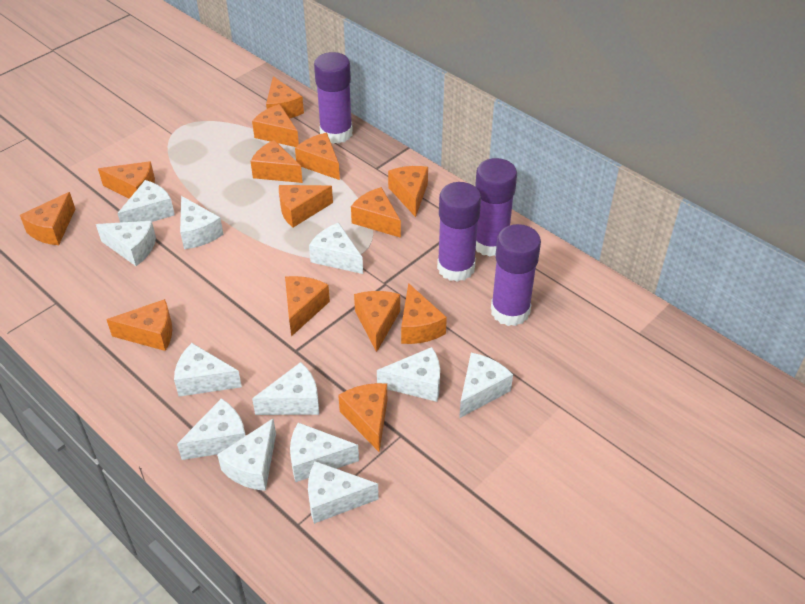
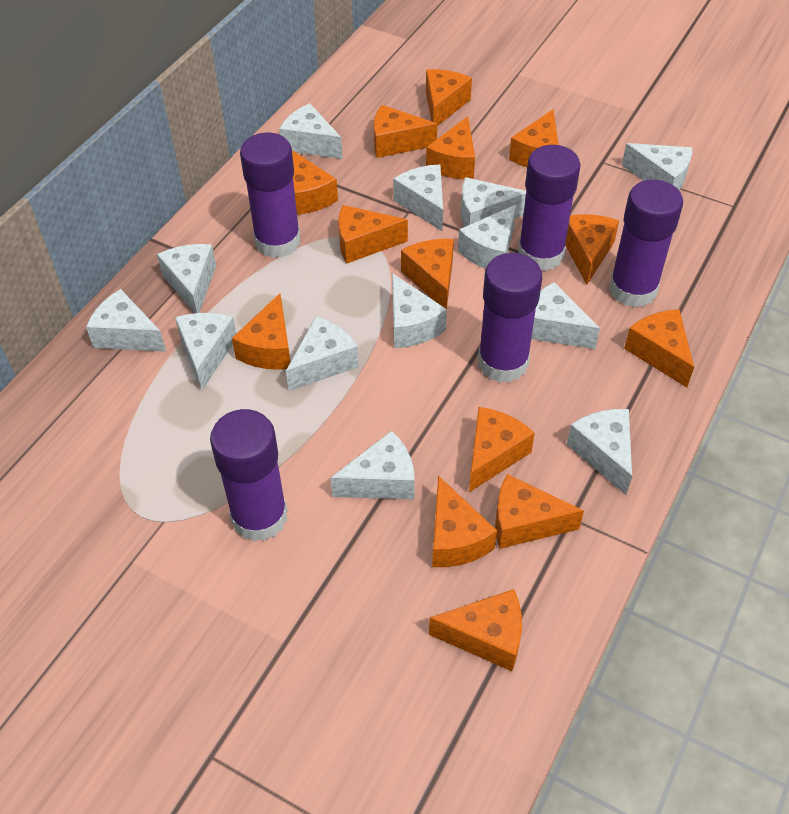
purple glue stick: 4 -> 5
white cheese: 12 -> 13

